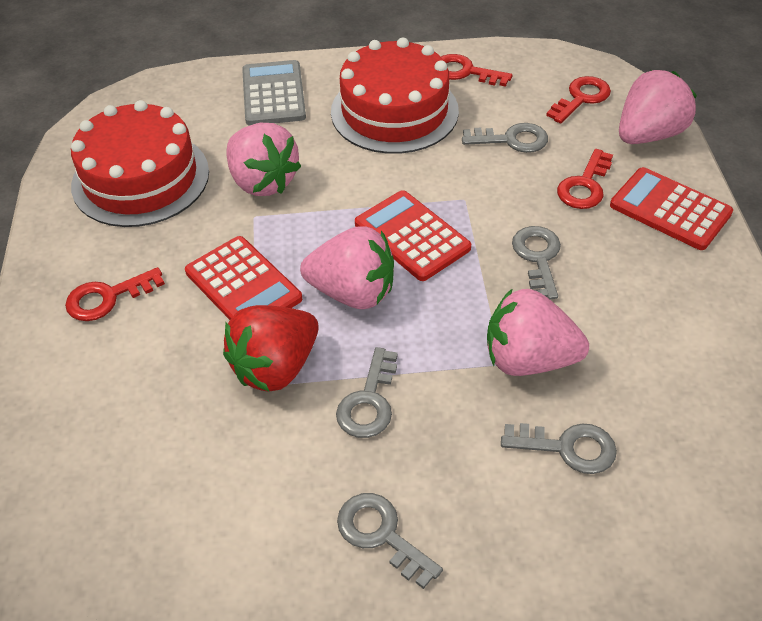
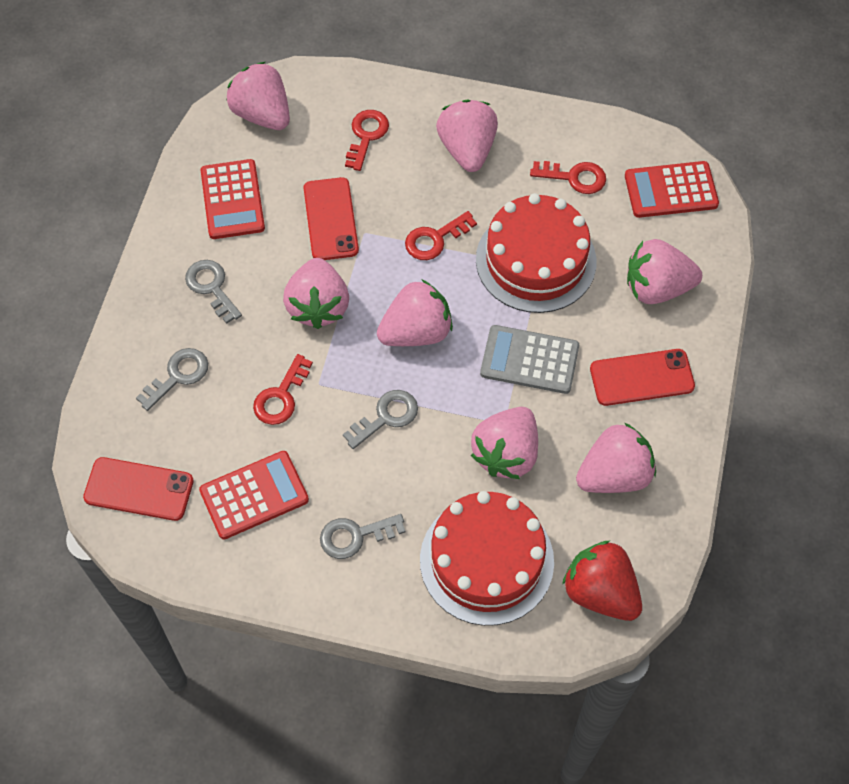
grey key: 5 -> 4
pink strawberry: 4 -> 7
red phone: 0 -> 3

